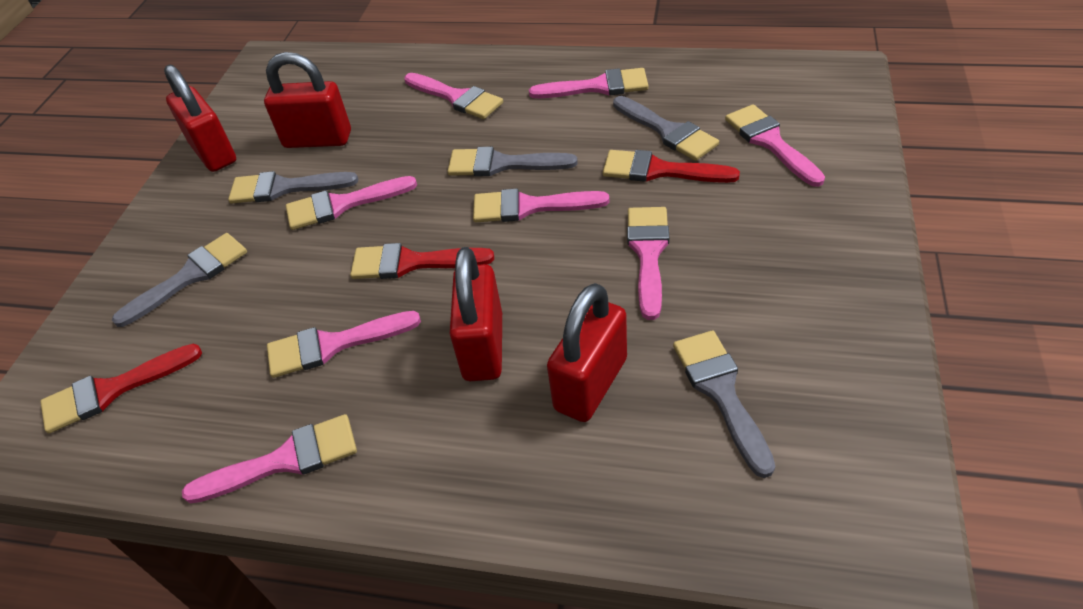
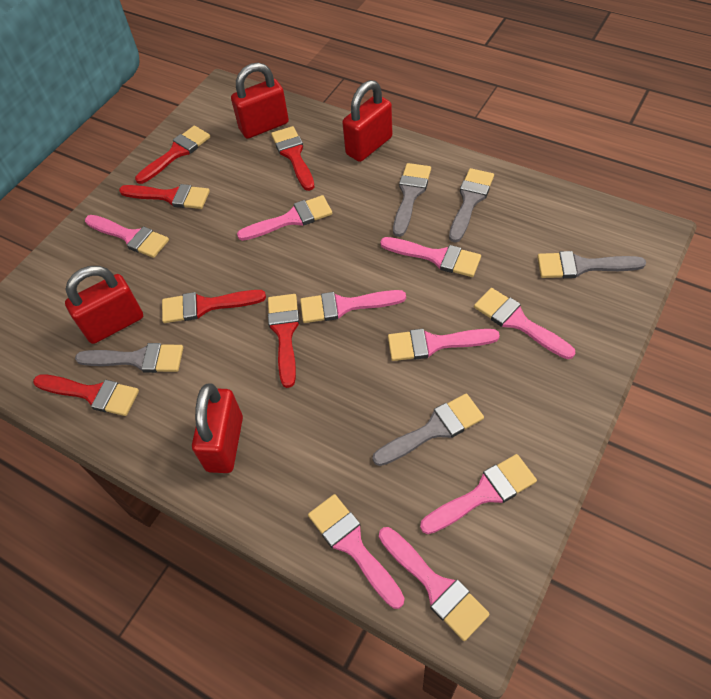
pink brush: 8 -> 9
red brush: 3 -> 6

